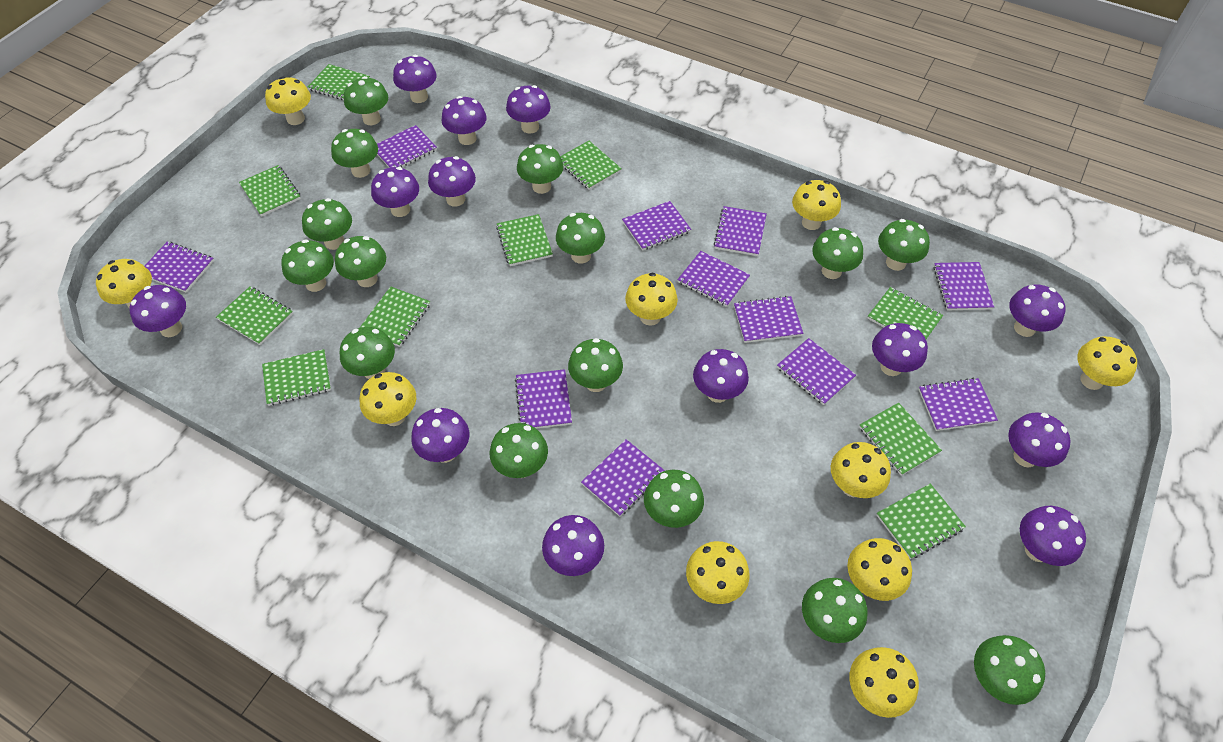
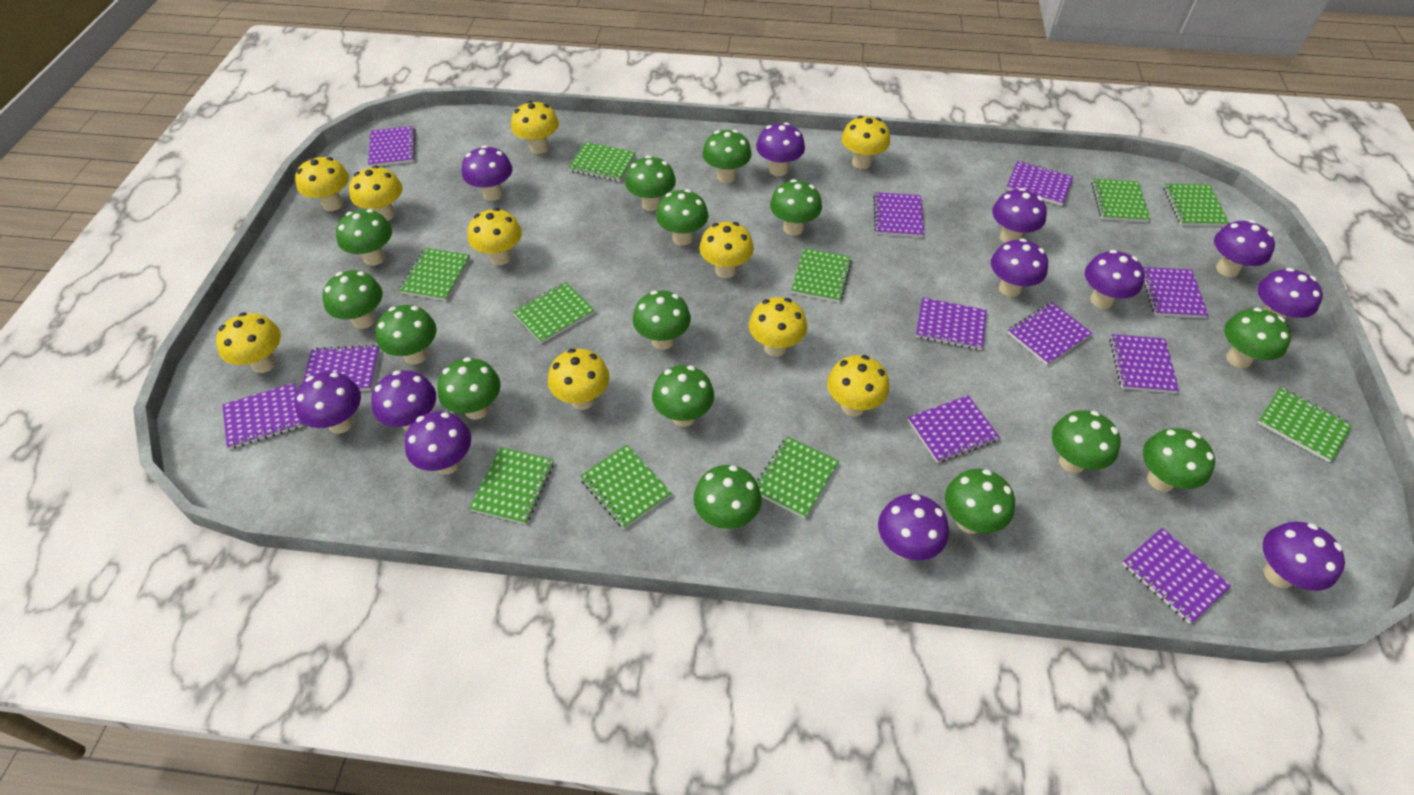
purple mushroom: 13 -> 12

